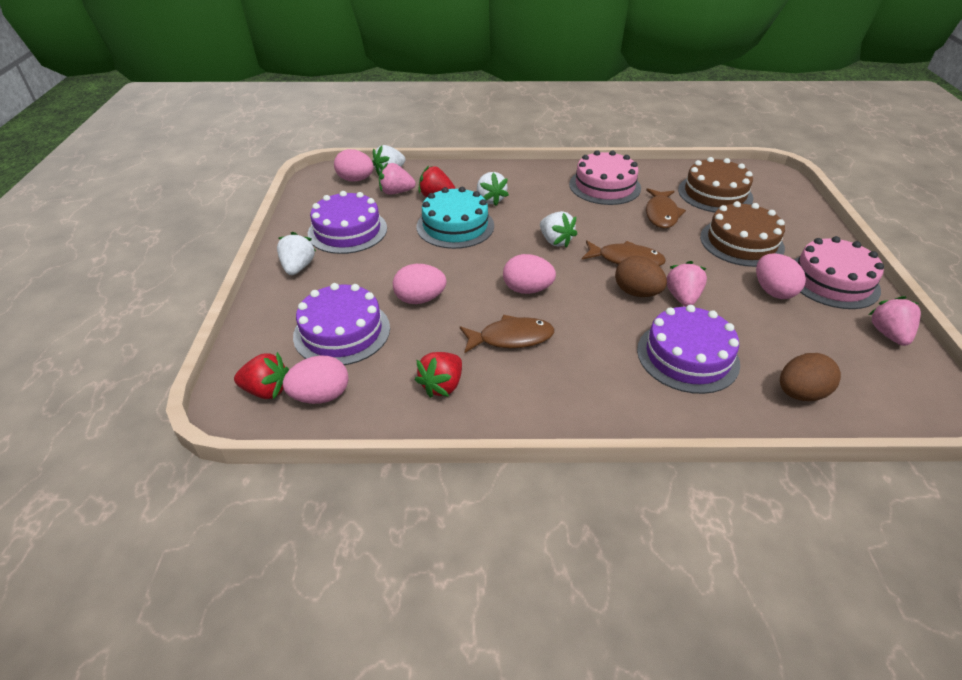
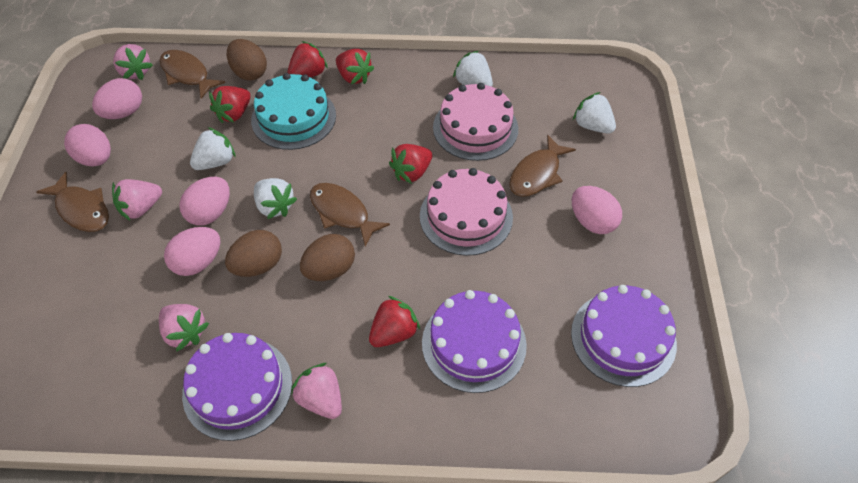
brown cake: 2 -> 0
brown egg: 2 -> 3
brown fish: 3 -> 4
pink strawberry: 3 -> 4
red strawberry: 3 -> 5

